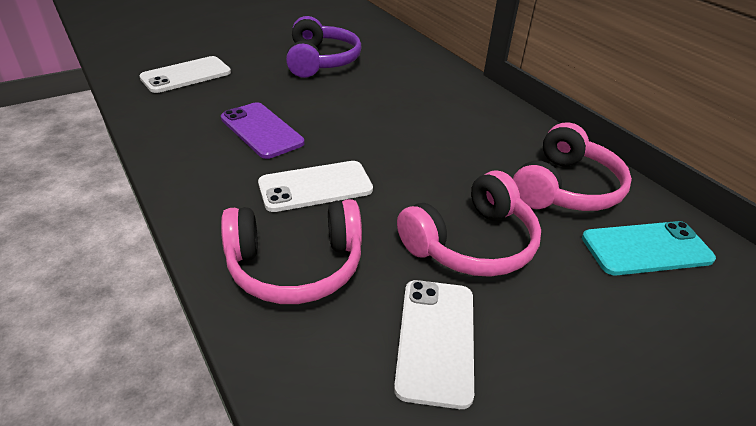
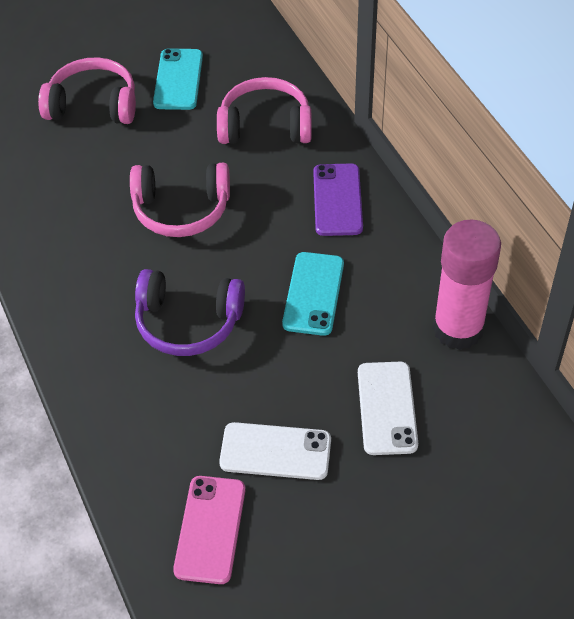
pink glue stick: 0 -> 1
pink phone: 0 -> 1
turquoise phone: 1 -> 2
white phone: 3 -> 2

